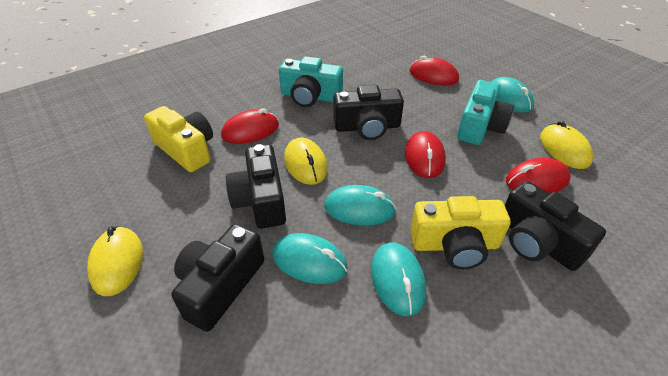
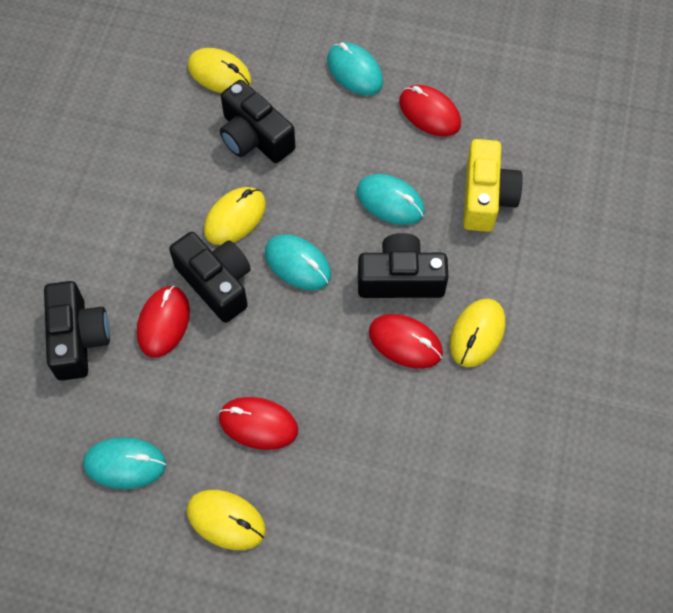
turquoise camera: 2 -> 0
yellow camera: 2 -> 1
yellow mouse: 3 -> 4

